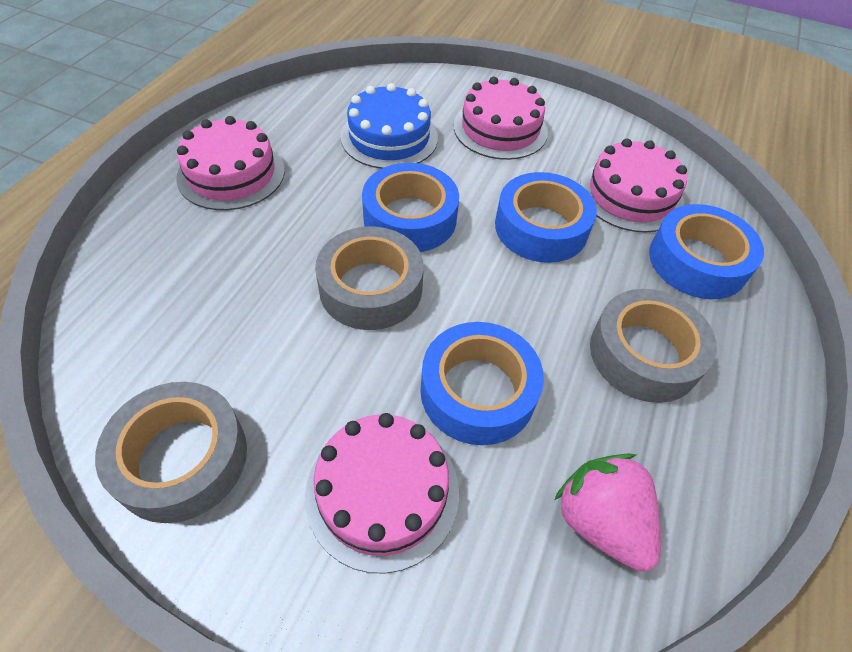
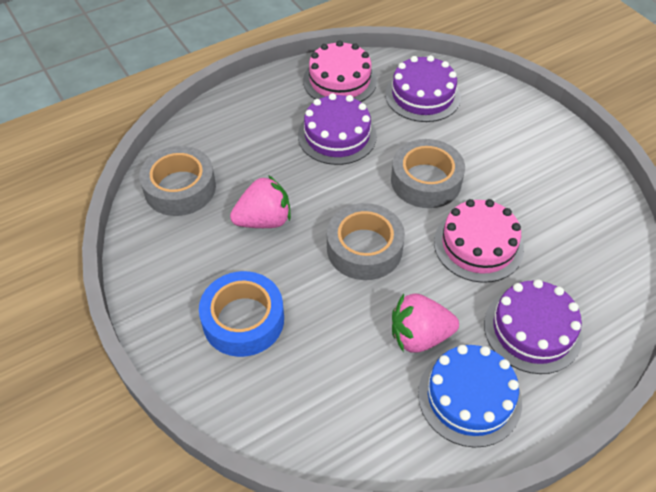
blue tape: 4 -> 1
pink cake: 4 -> 2
pink strawberry: 1 -> 2
purple cake: 0 -> 3

